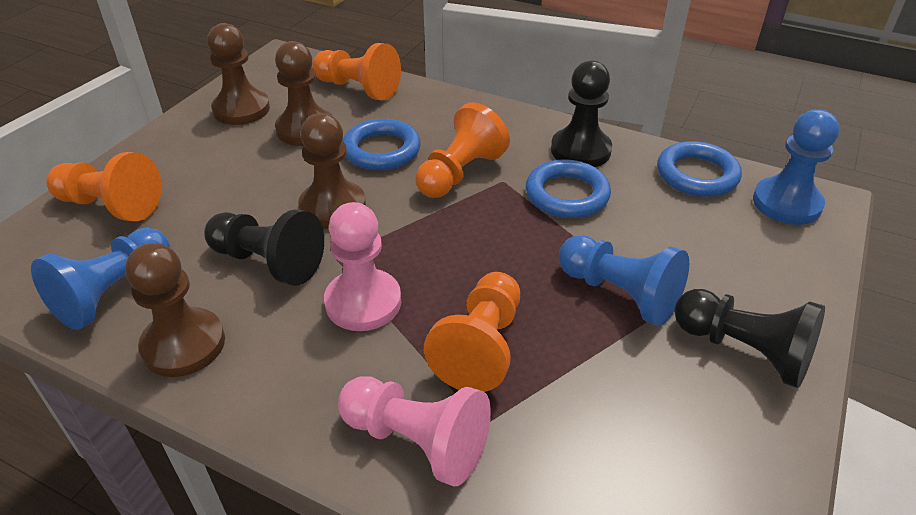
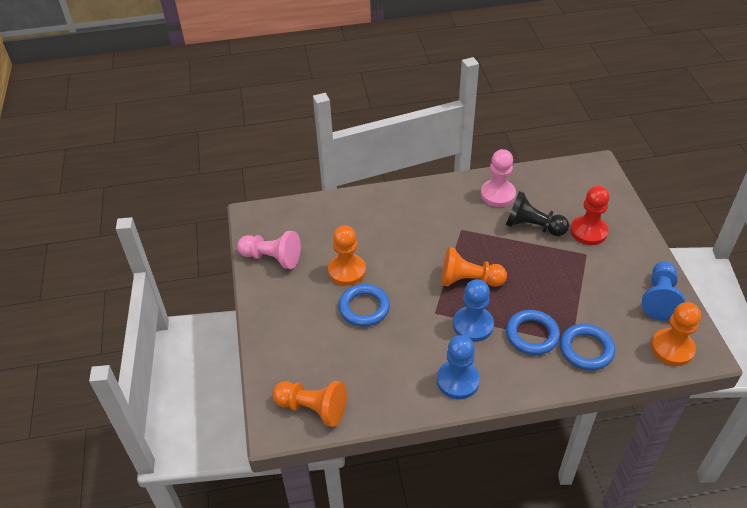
black pawn: 3 -> 1
brown pawn: 4 -> 0
red pawn: 0 -> 1

